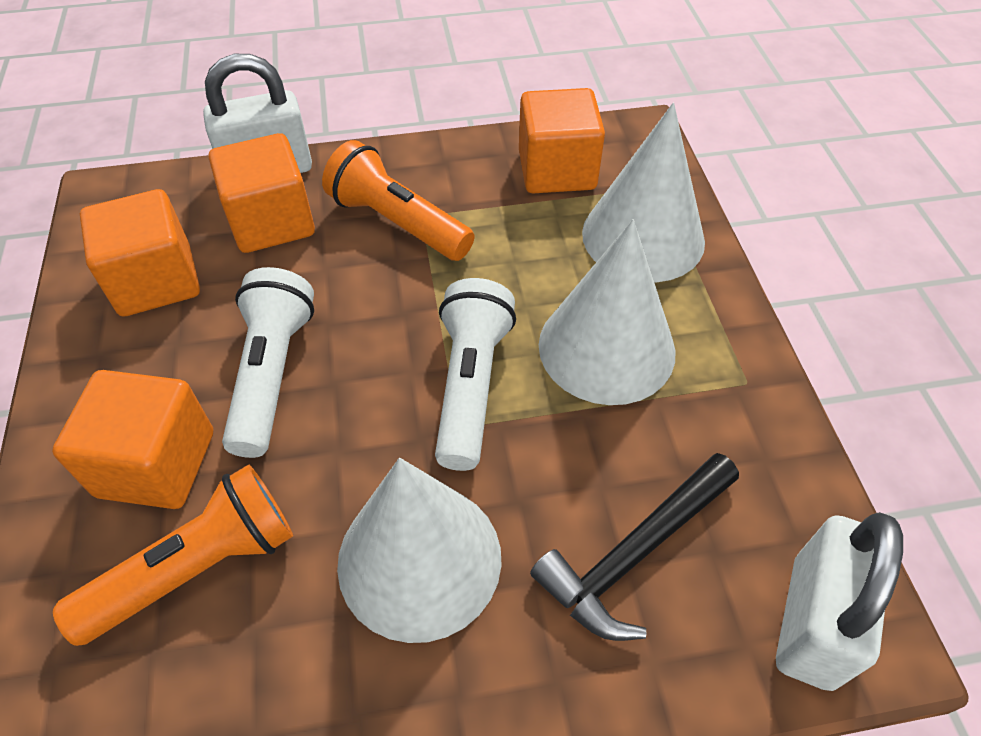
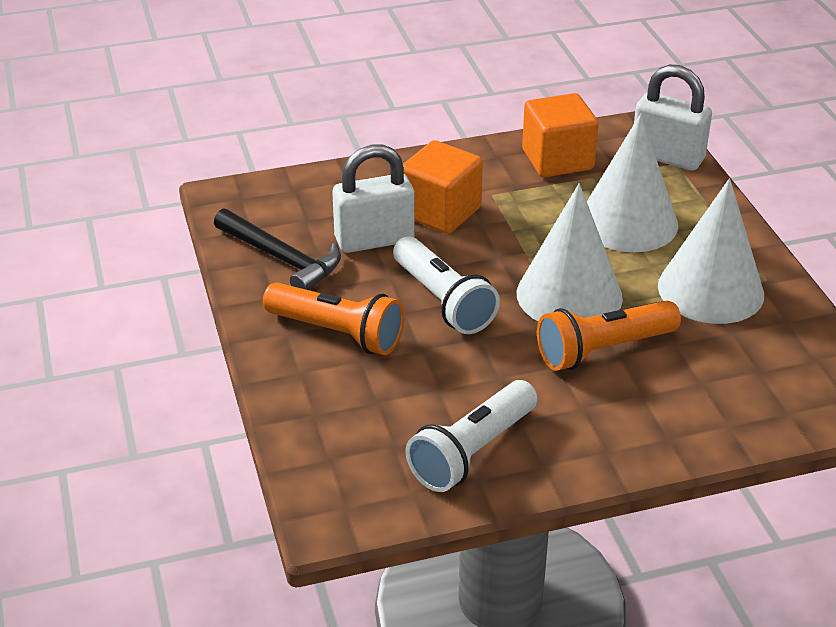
orange cube: 4 -> 2

